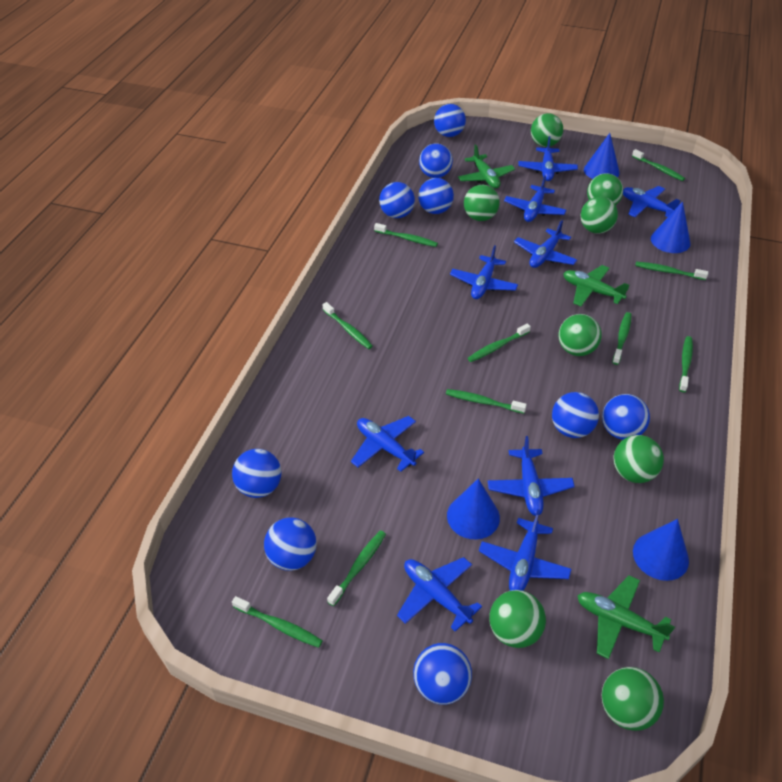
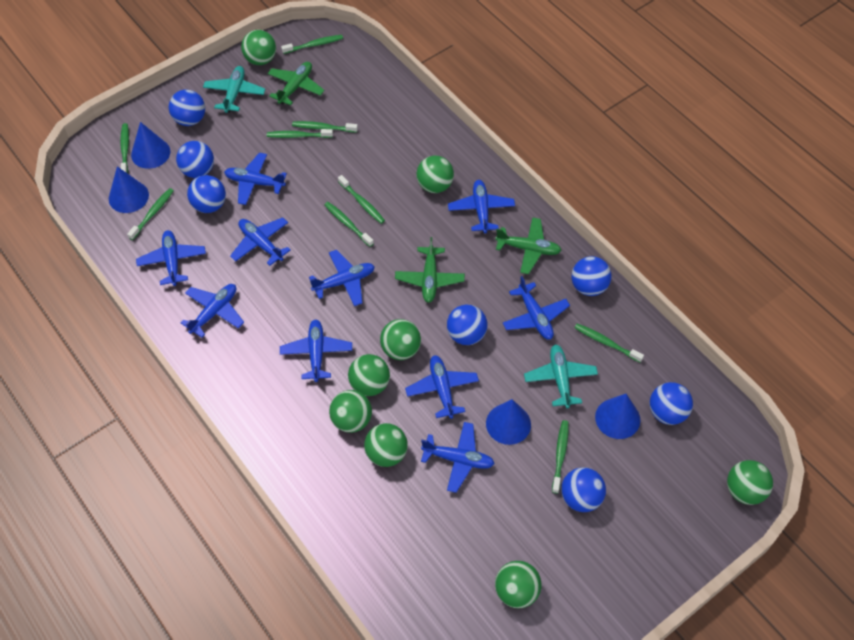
blue ball: 9 -> 7
blue plane: 9 -> 10
green toothbrush: 10 -> 9
turquoise plane: 0 -> 2

